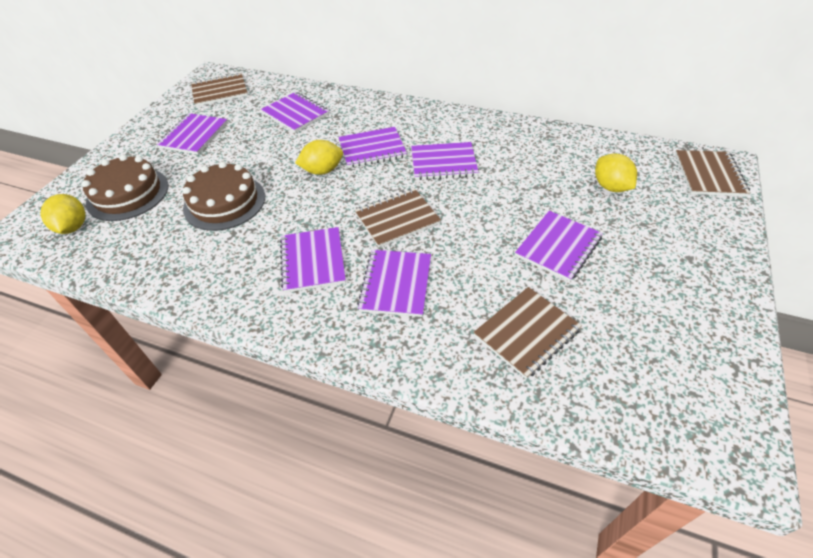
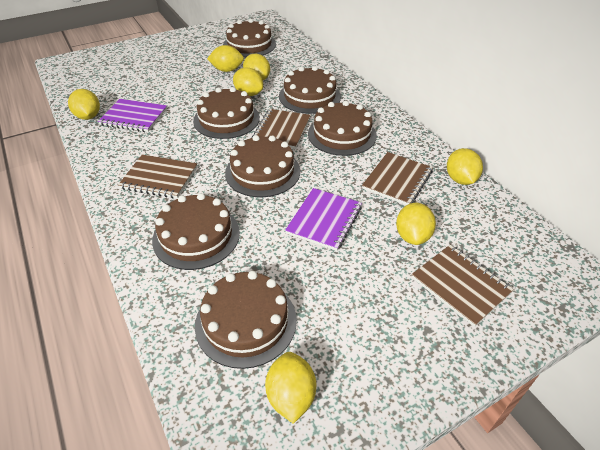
brown cake: 2 -> 7
purple notebook: 7 -> 2
yellow lemon: 3 -> 7

